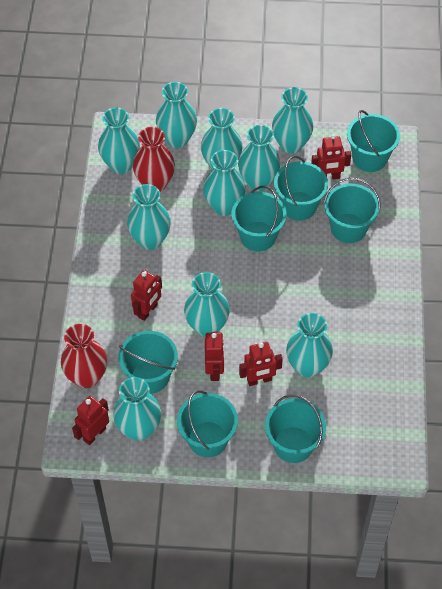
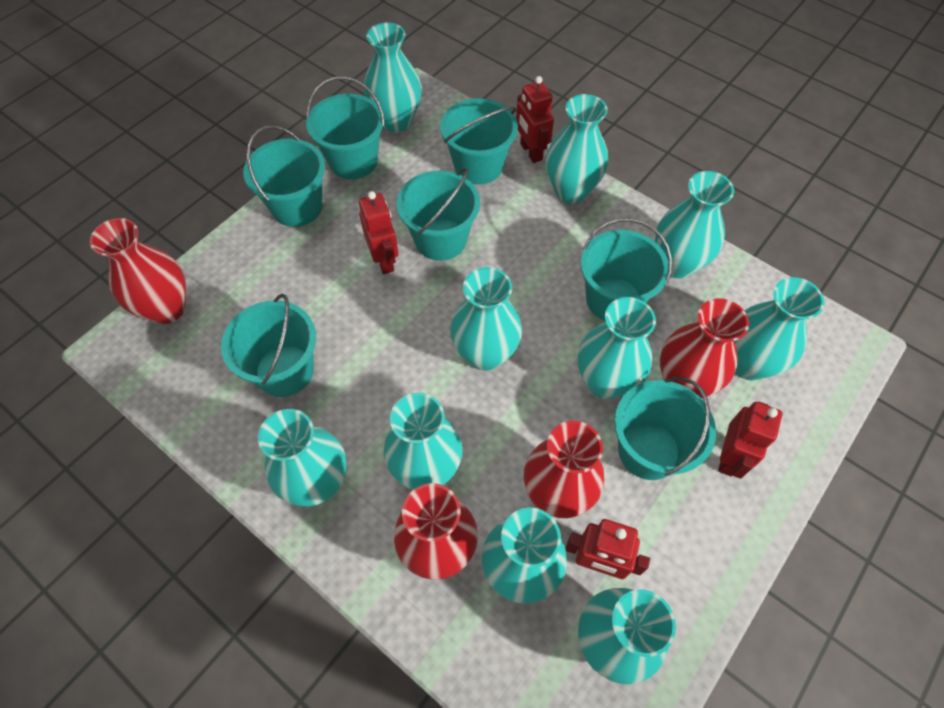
red robot: 5 -> 4
red vase: 2 -> 4

